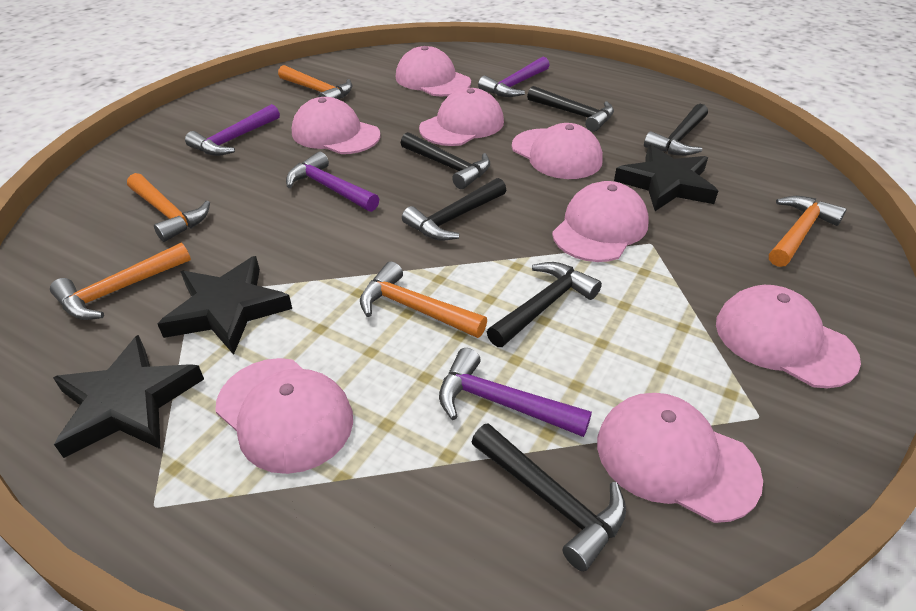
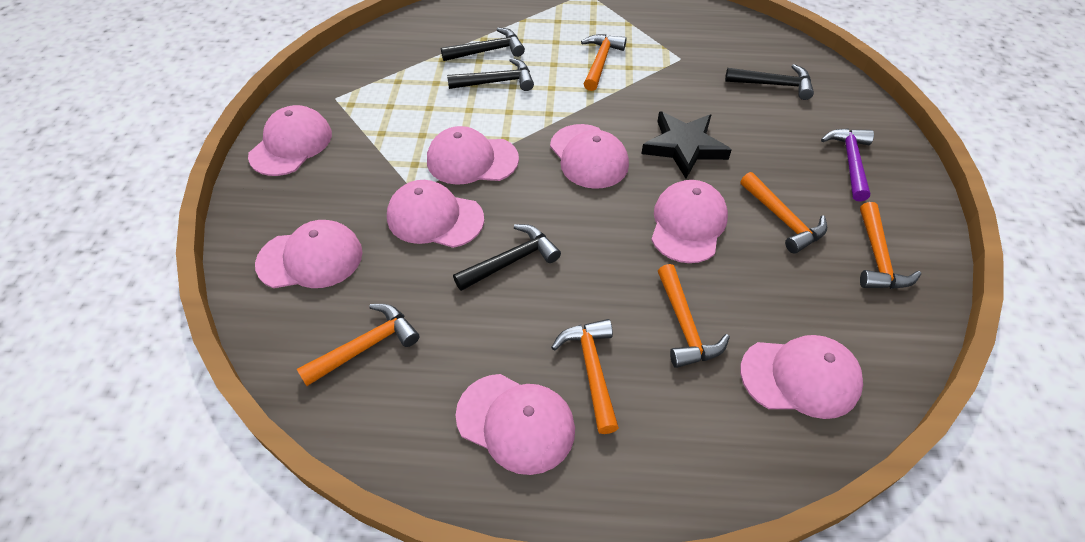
black hammer: 6 -> 4
black star: 3 -> 1
orange hammer: 5 -> 6
purple hammer: 4 -> 1

